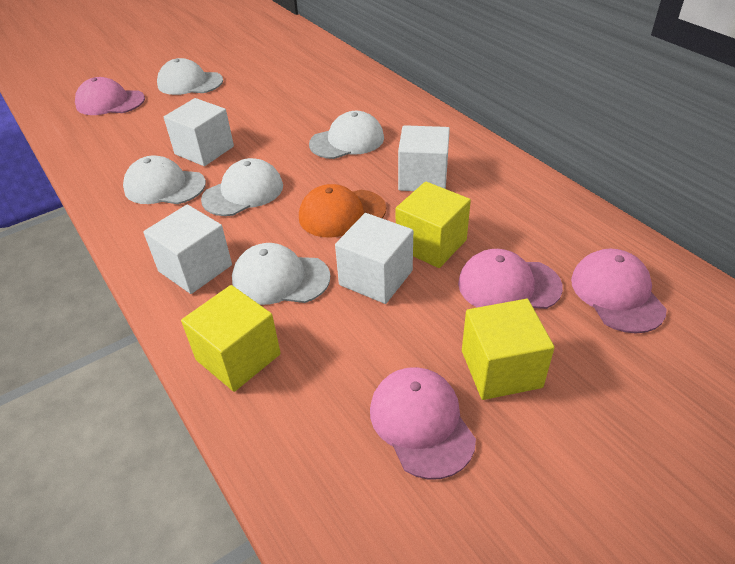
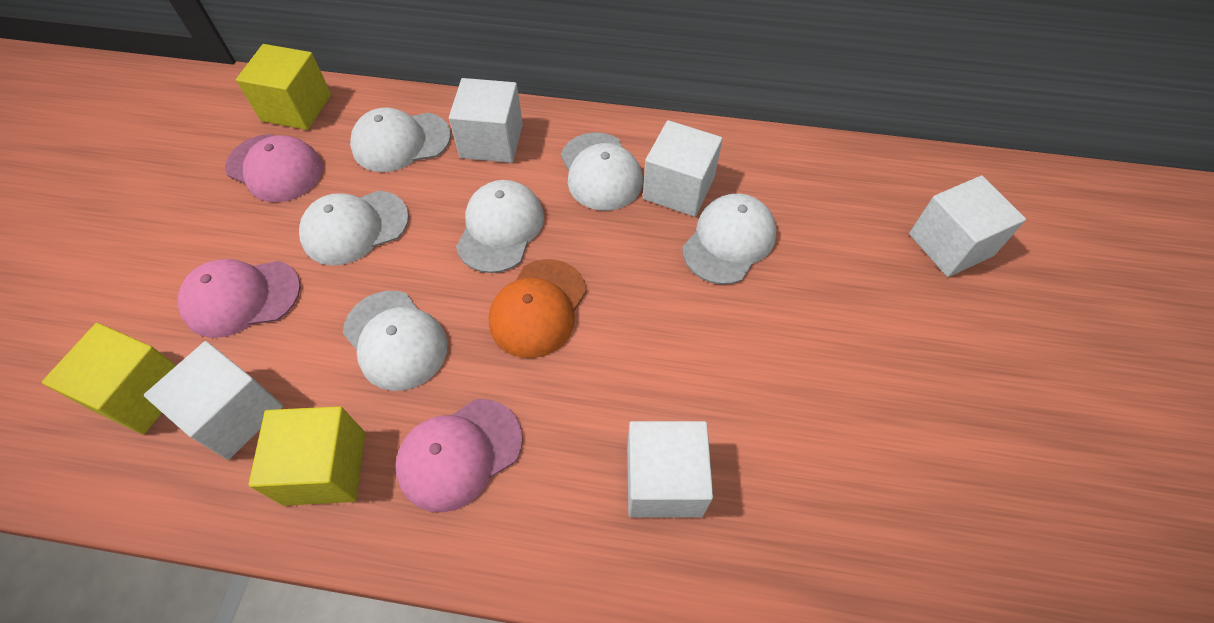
pink cap: 4 -> 3
white cap: 5 -> 6
white cube: 4 -> 5

